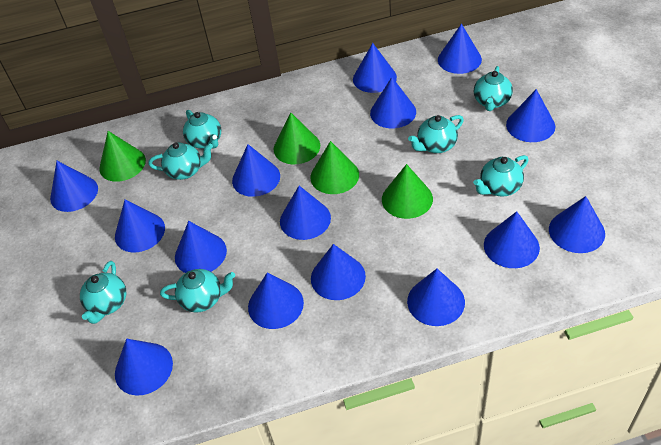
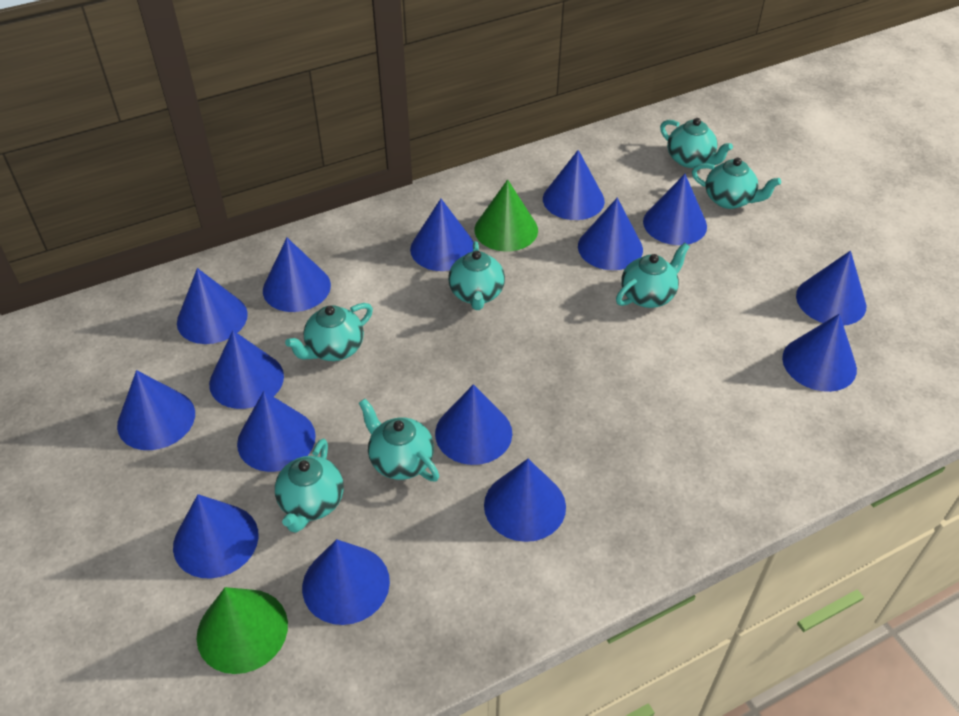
green cone: 4 -> 2

